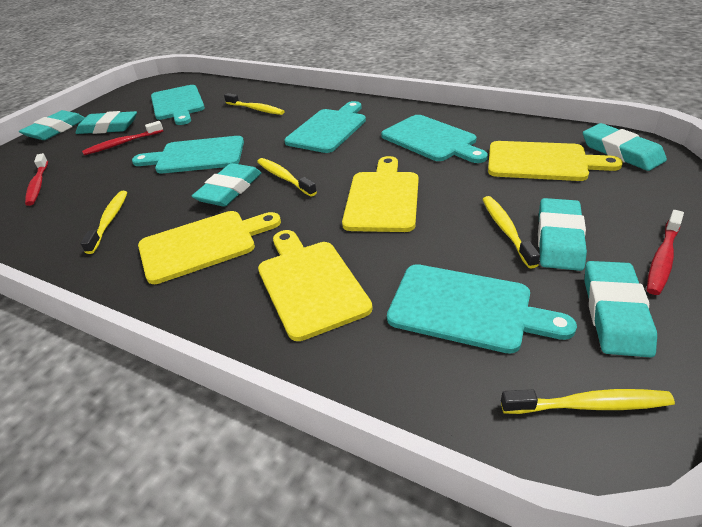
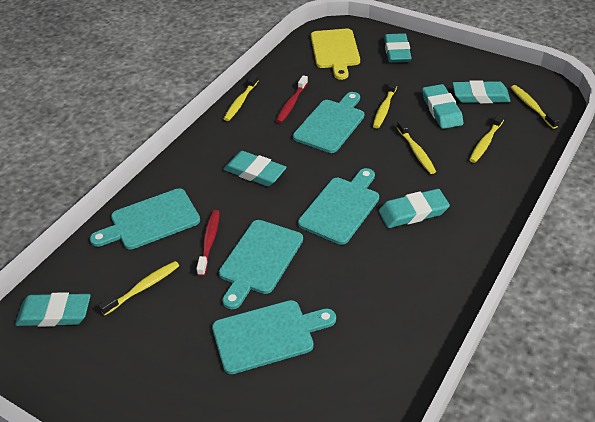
red toothbrush: 3 -> 2
yellow cutting board: 4 -> 1
yellow toothbrush: 5 -> 6

